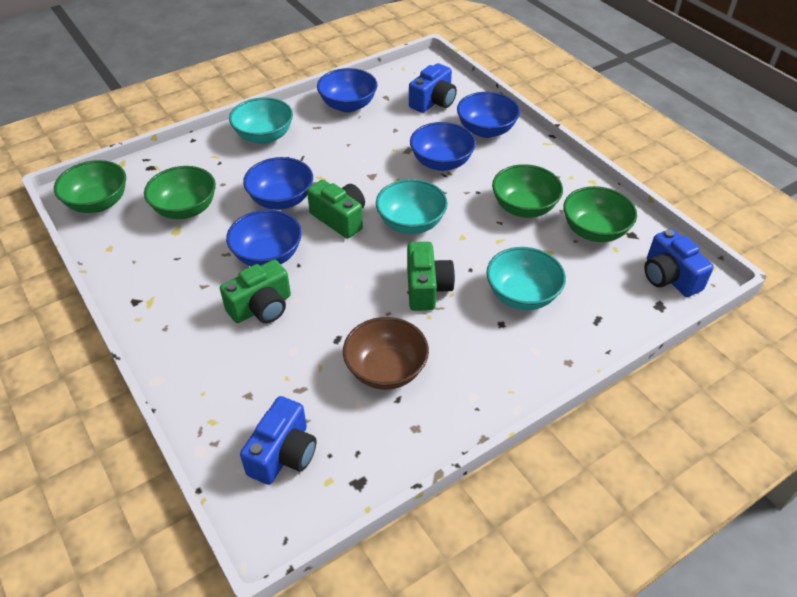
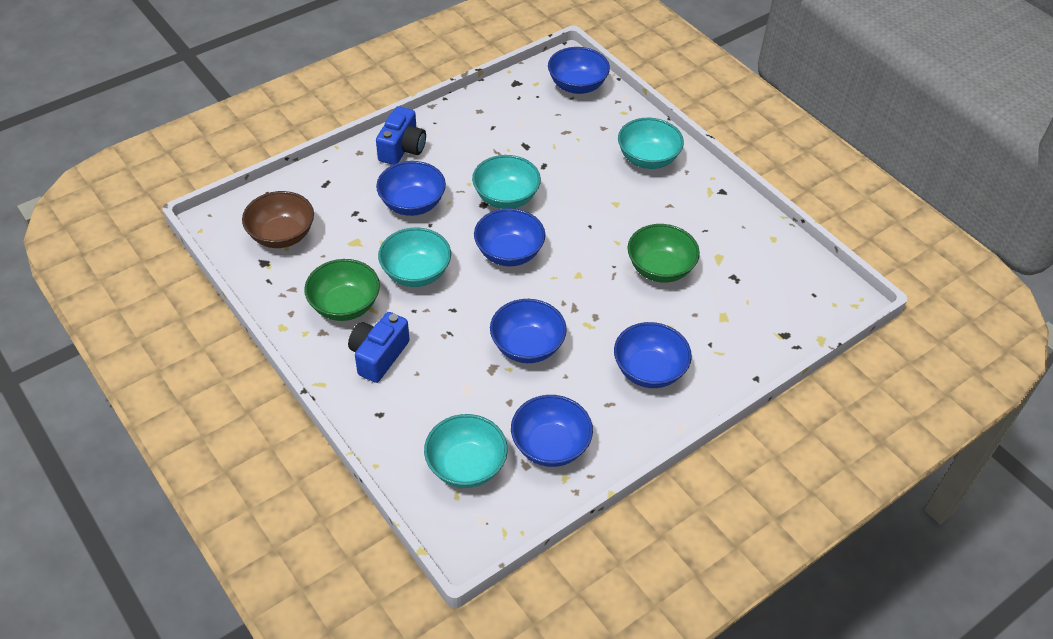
blue bowl: 5 -> 6
blue camera: 3 -> 2
green bowl: 4 -> 2
green camera: 3 -> 0
turquoise bowl: 3 -> 4

